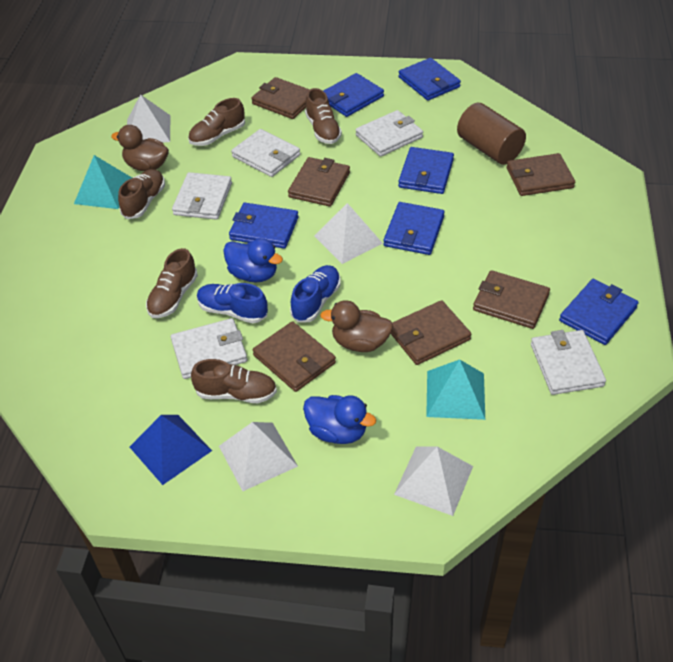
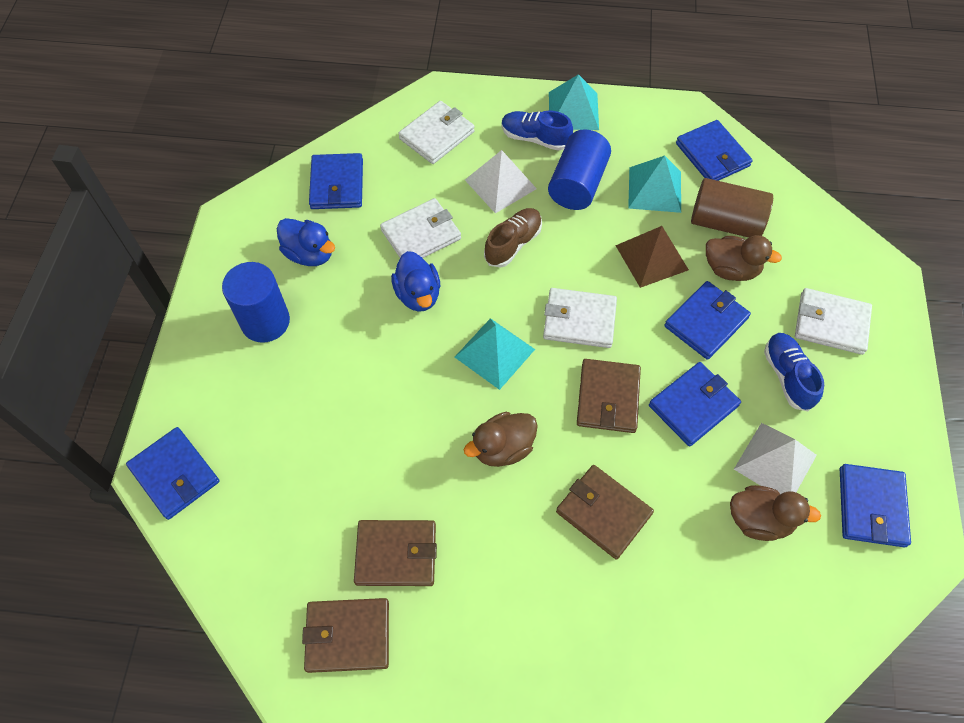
blue cylinder: 0 -> 2
blue pyramid: 1 -> 0
brown duck: 2 -> 3
brown pyramid: 0 -> 1
brown shoe: 5 -> 1
brown wallet: 6 -> 4
turquoise pyramid: 2 -> 3
white pyramid: 4 -> 2
white wallet: 5 -> 4

